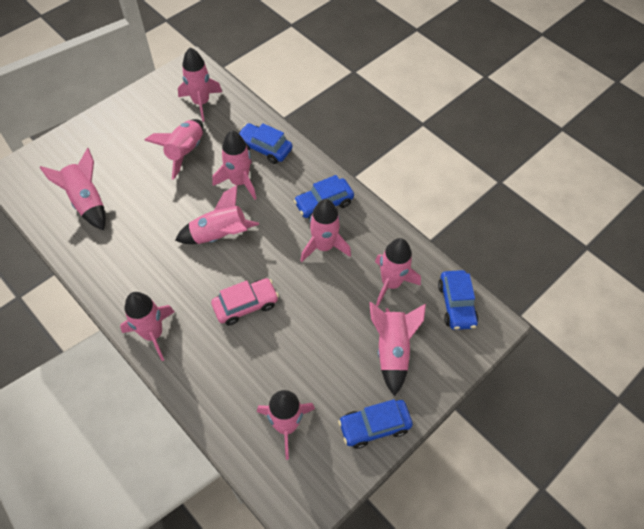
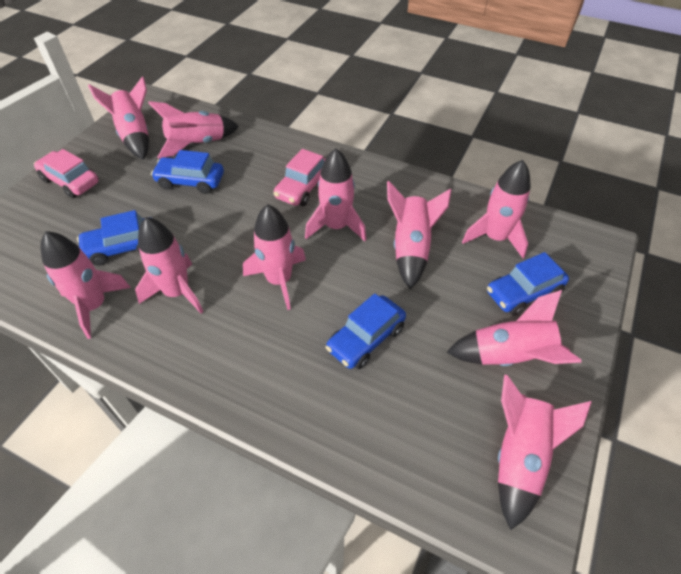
pink car: 1 -> 2

